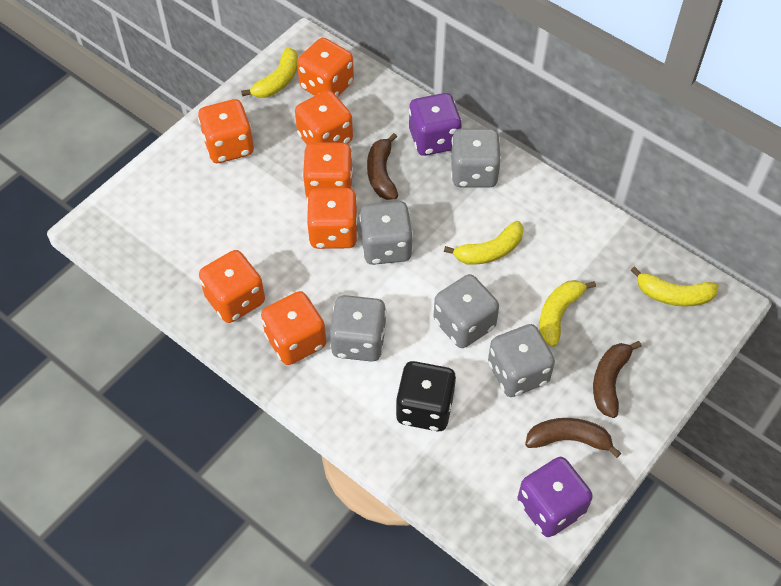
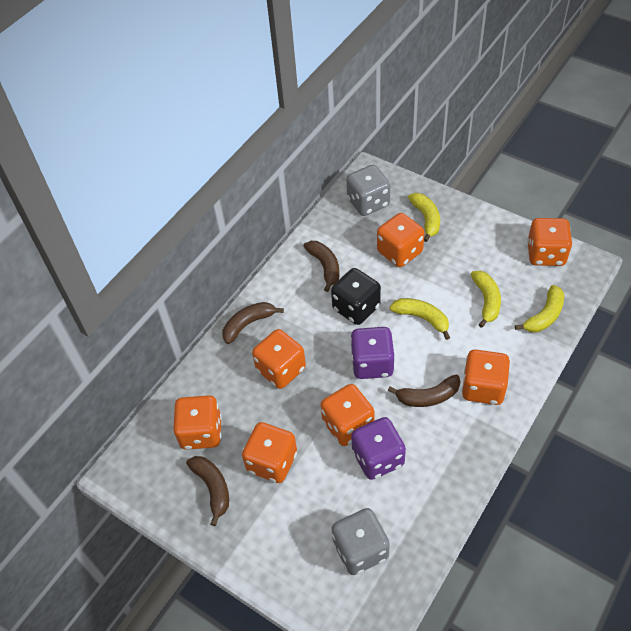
brown banana: 3 -> 4
grey dice: 5 -> 2

